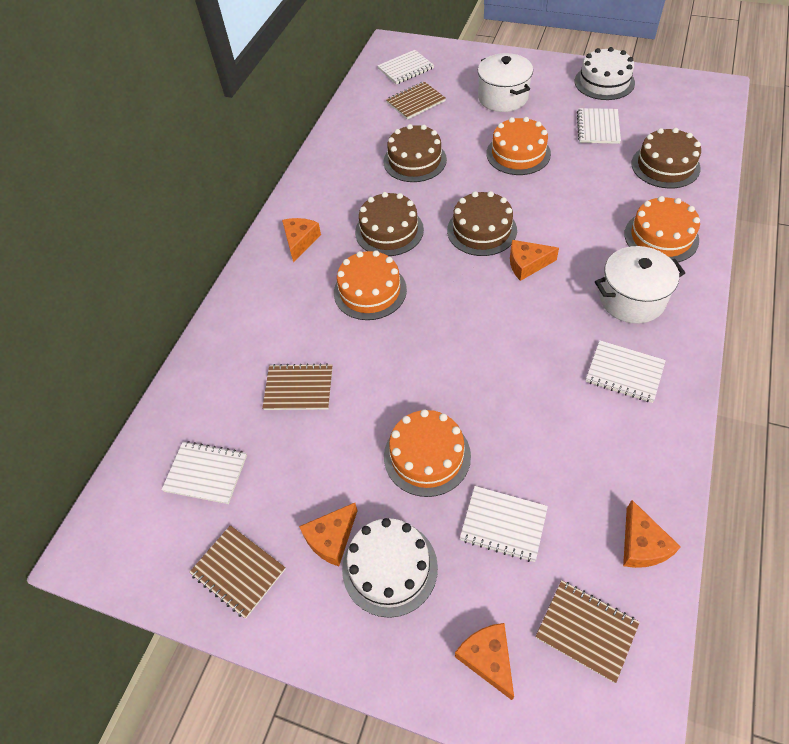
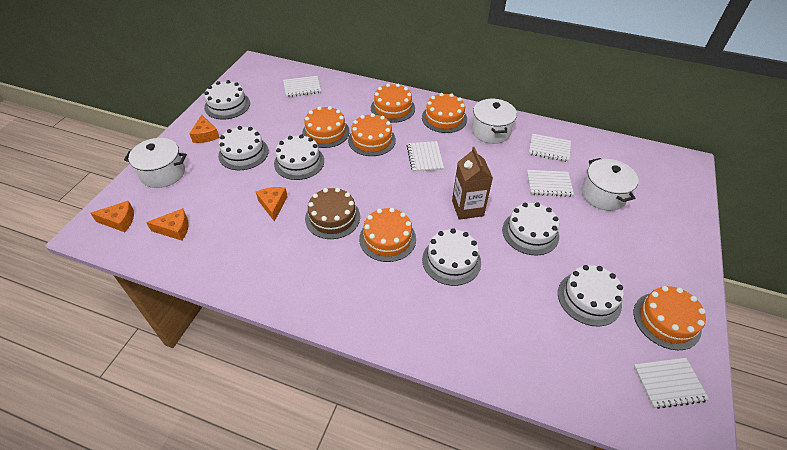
brown cake: 4 -> 1
brown carton: 0 -> 1
brown notebook: 4 -> 0
orange cake: 4 -> 6
orange cheese: 5 -> 4
white cake: 2 -> 6
white pot: 2 -> 3

